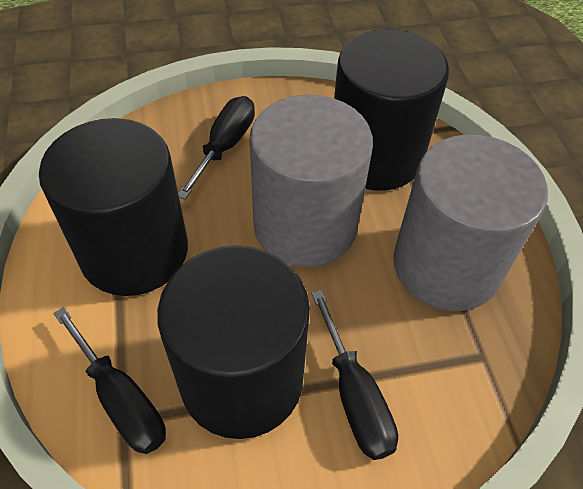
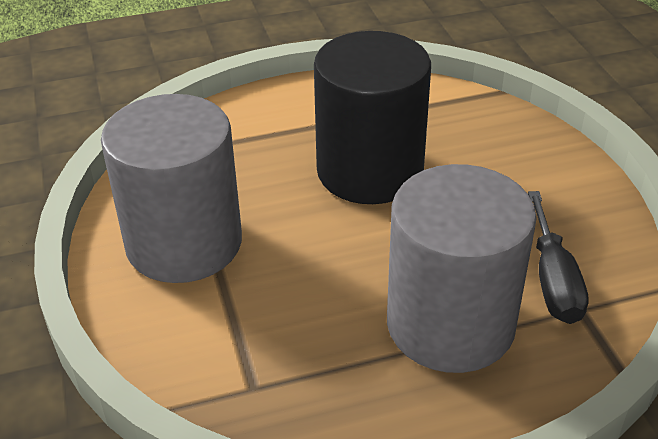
black cylinder: 3 -> 1
black screwdriver: 3 -> 1

